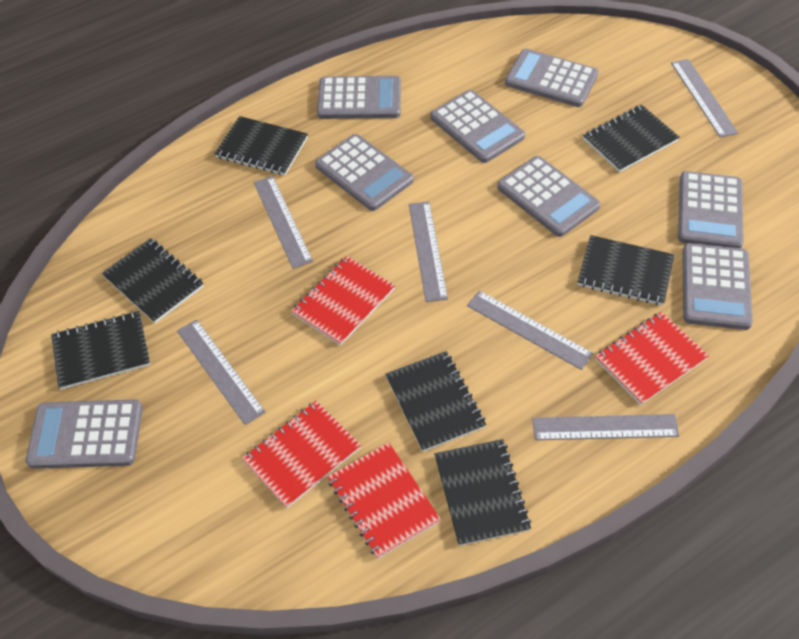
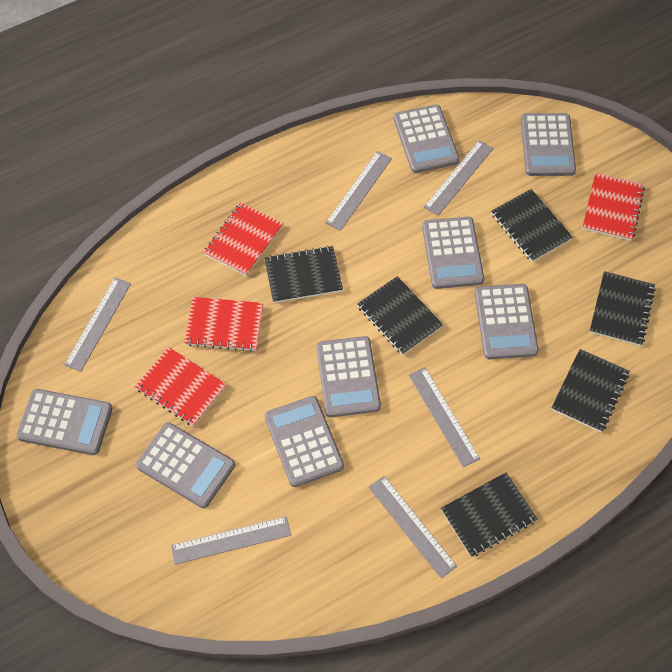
black notebook: 7 -> 6

